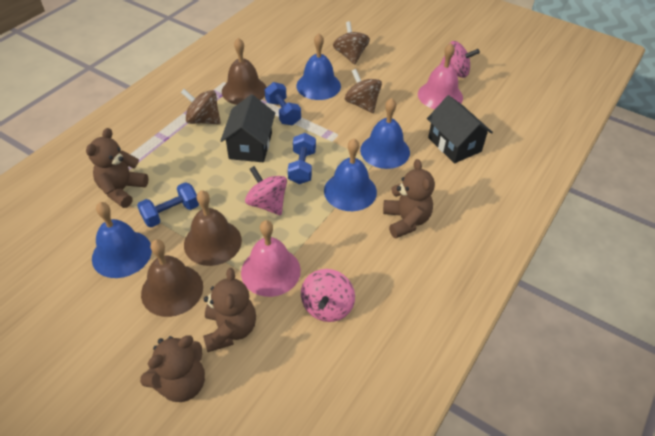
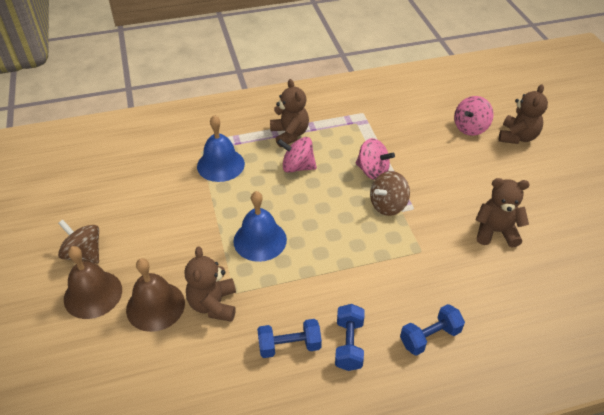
black house: 2 -> 0
blue bell: 4 -> 2
brown bell: 3 -> 2
brown spinning top: 3 -> 2
pink bell: 2 -> 0

